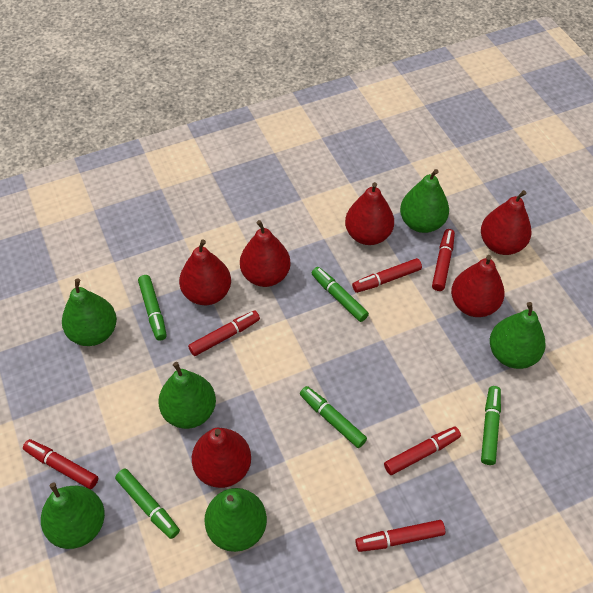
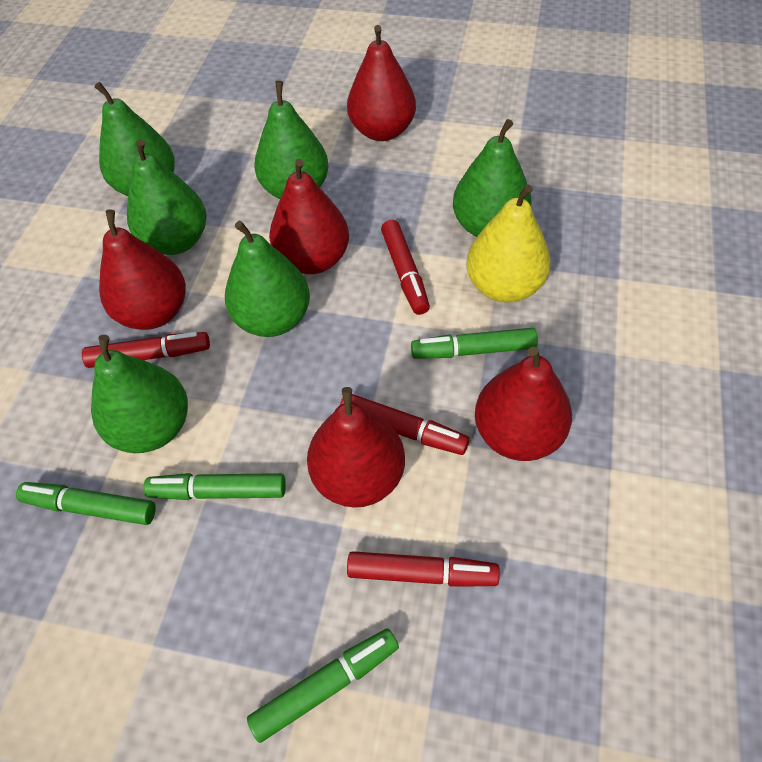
green marker: 5 -> 4
red marker: 6 -> 4
red pear: 6 -> 5
yellow pear: 0 -> 1

